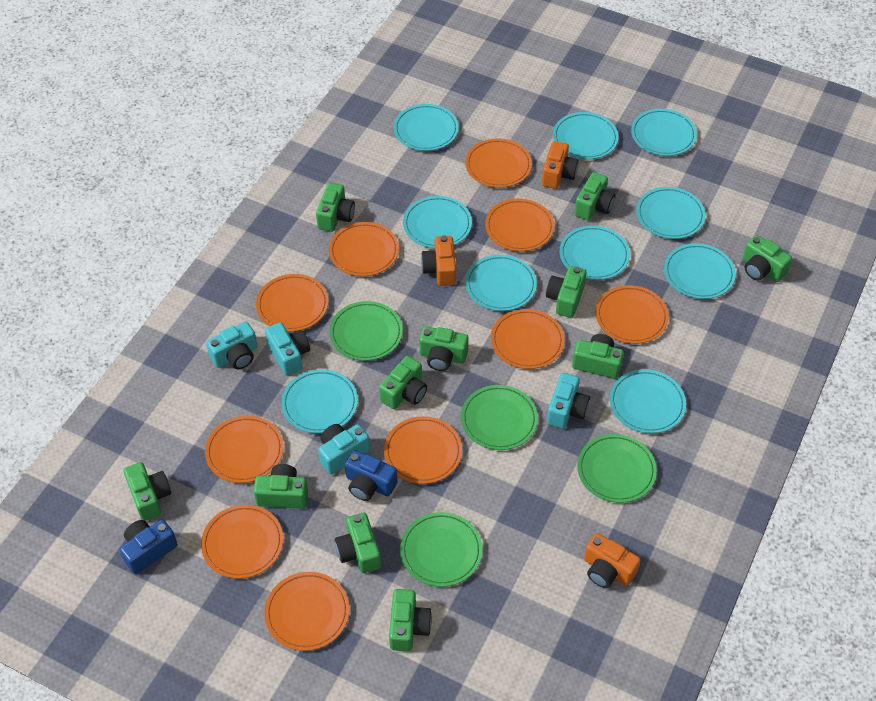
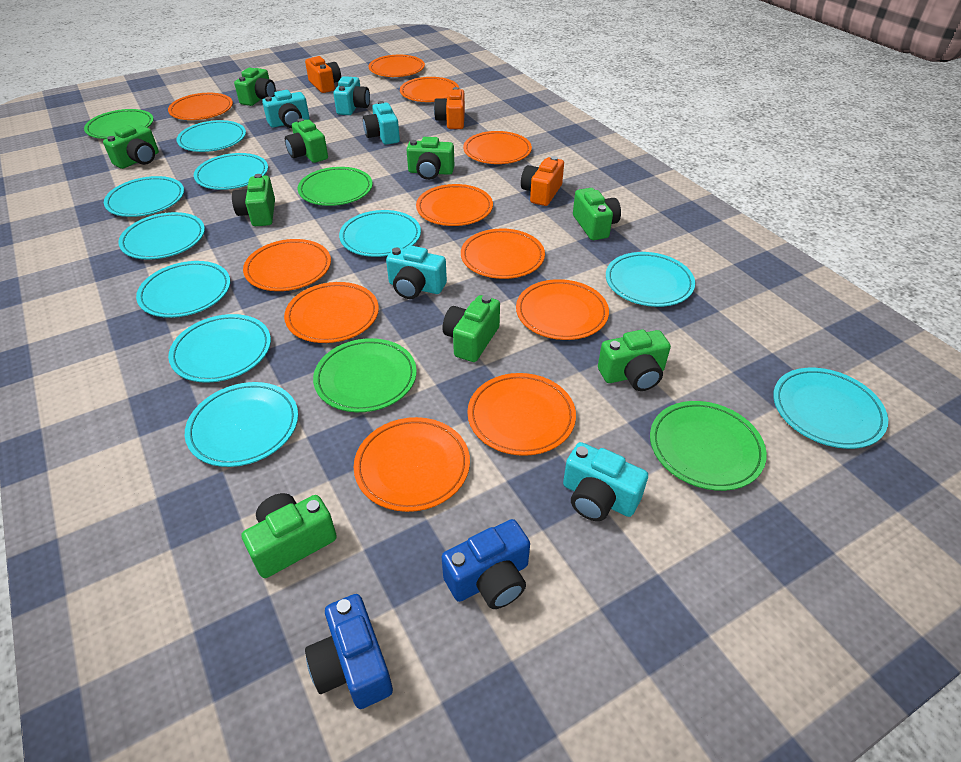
green camera: 11 -> 9
orange plate: 10 -> 11
turquoise camera: 4 -> 5

